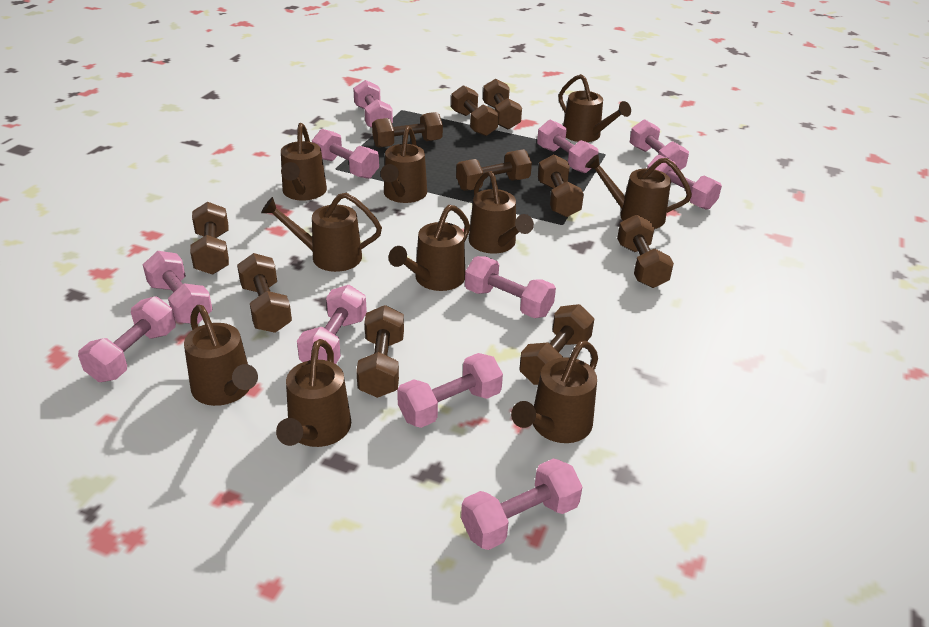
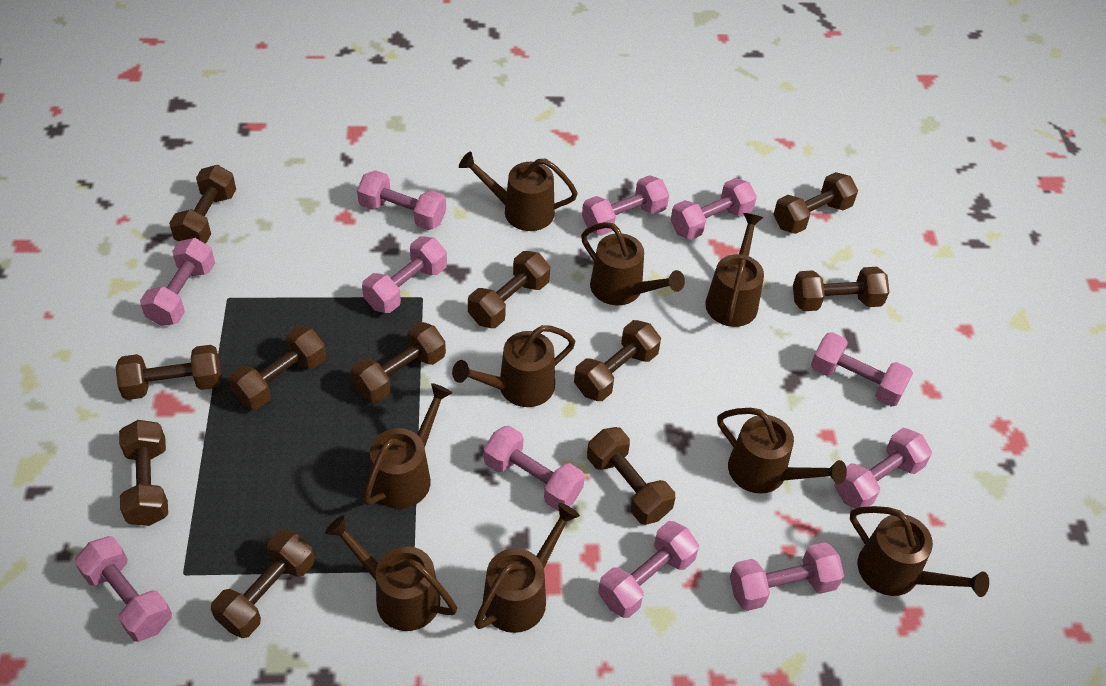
brown dumbbell: 10 -> 11
brown watering can: 10 -> 9

